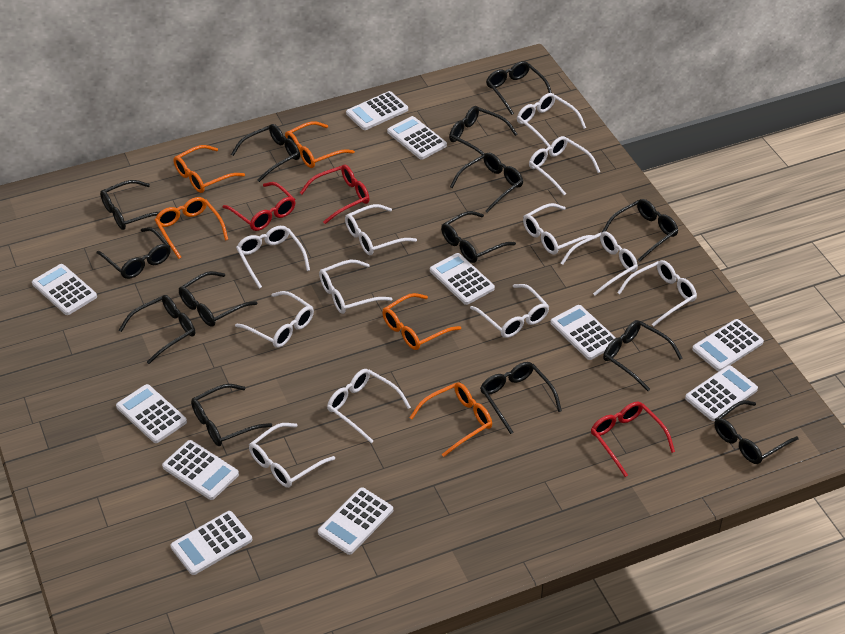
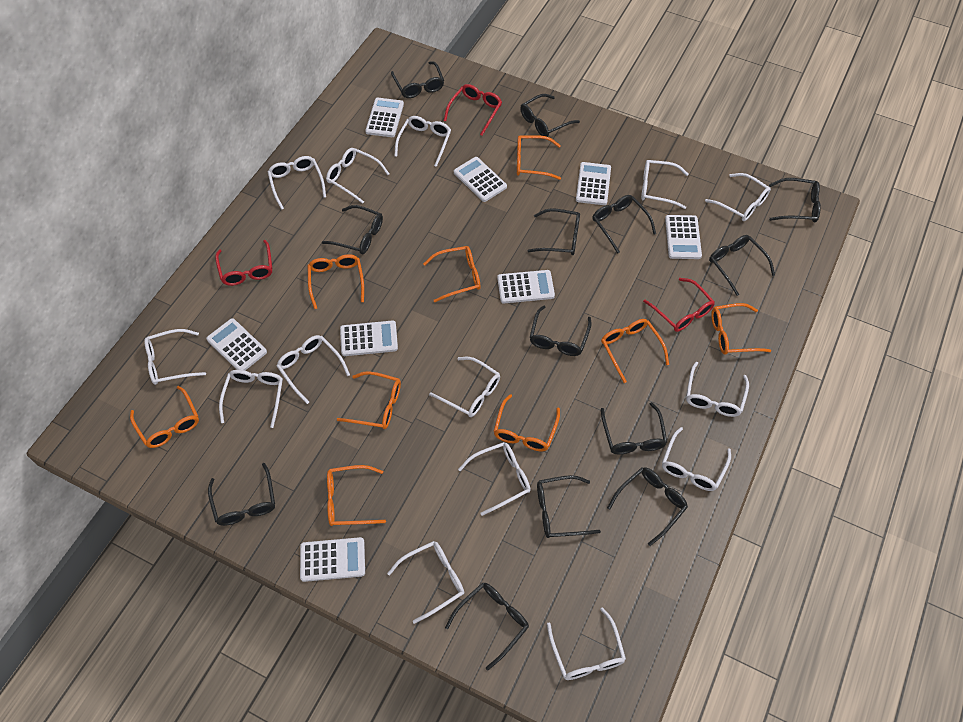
black glasses: 14 -> 13
orange glasses: 5 -> 9
white calculator: 11 -> 8
white glasses: 12 -> 14

